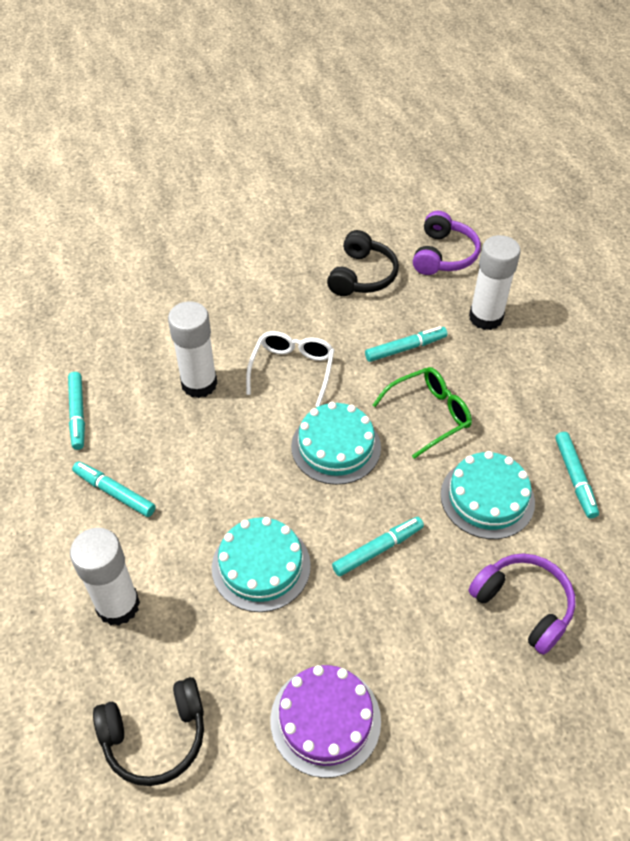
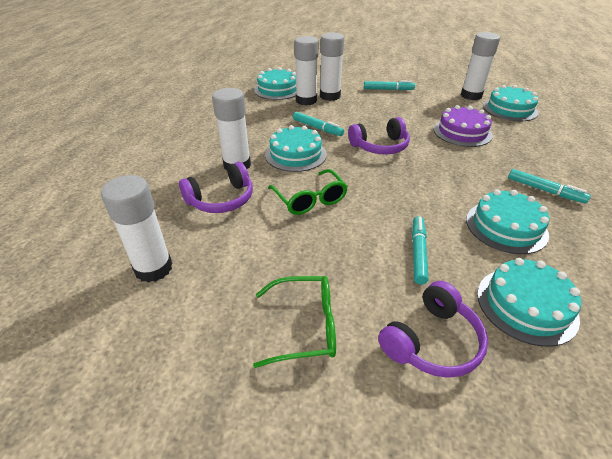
black headphones: 2 -> 0
green glasses: 1 -> 2
purple headphones: 2 -> 3
turquoise cake: 3 -> 5
turquoise marker: 5 -> 4
white glasses: 1 -> 0
white glue stick: 3 -> 5

